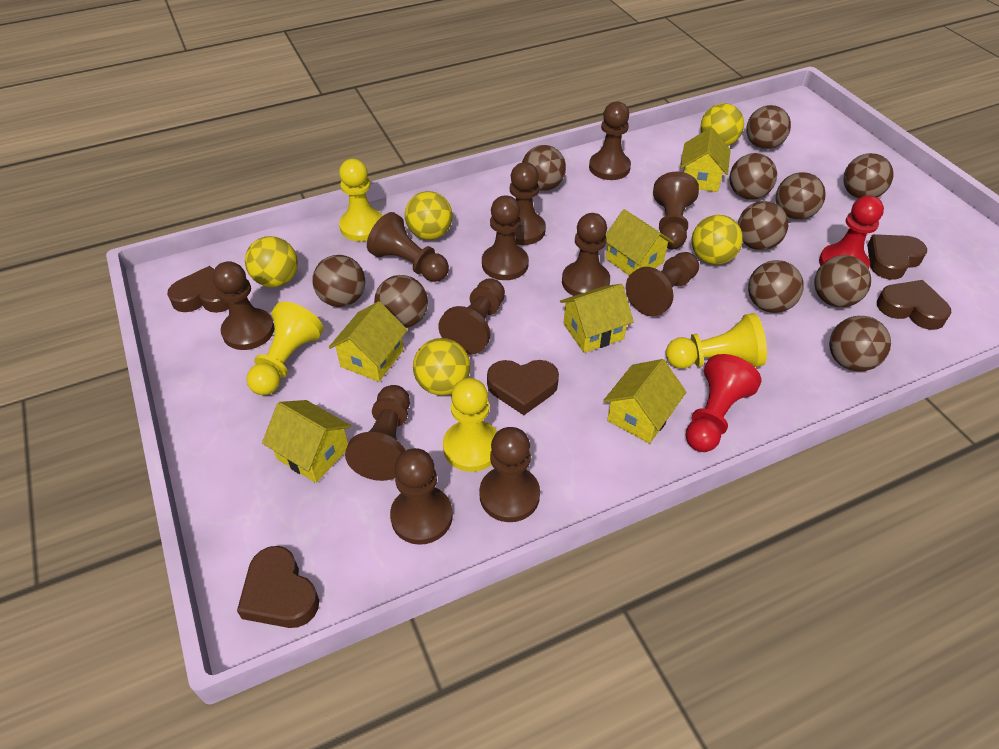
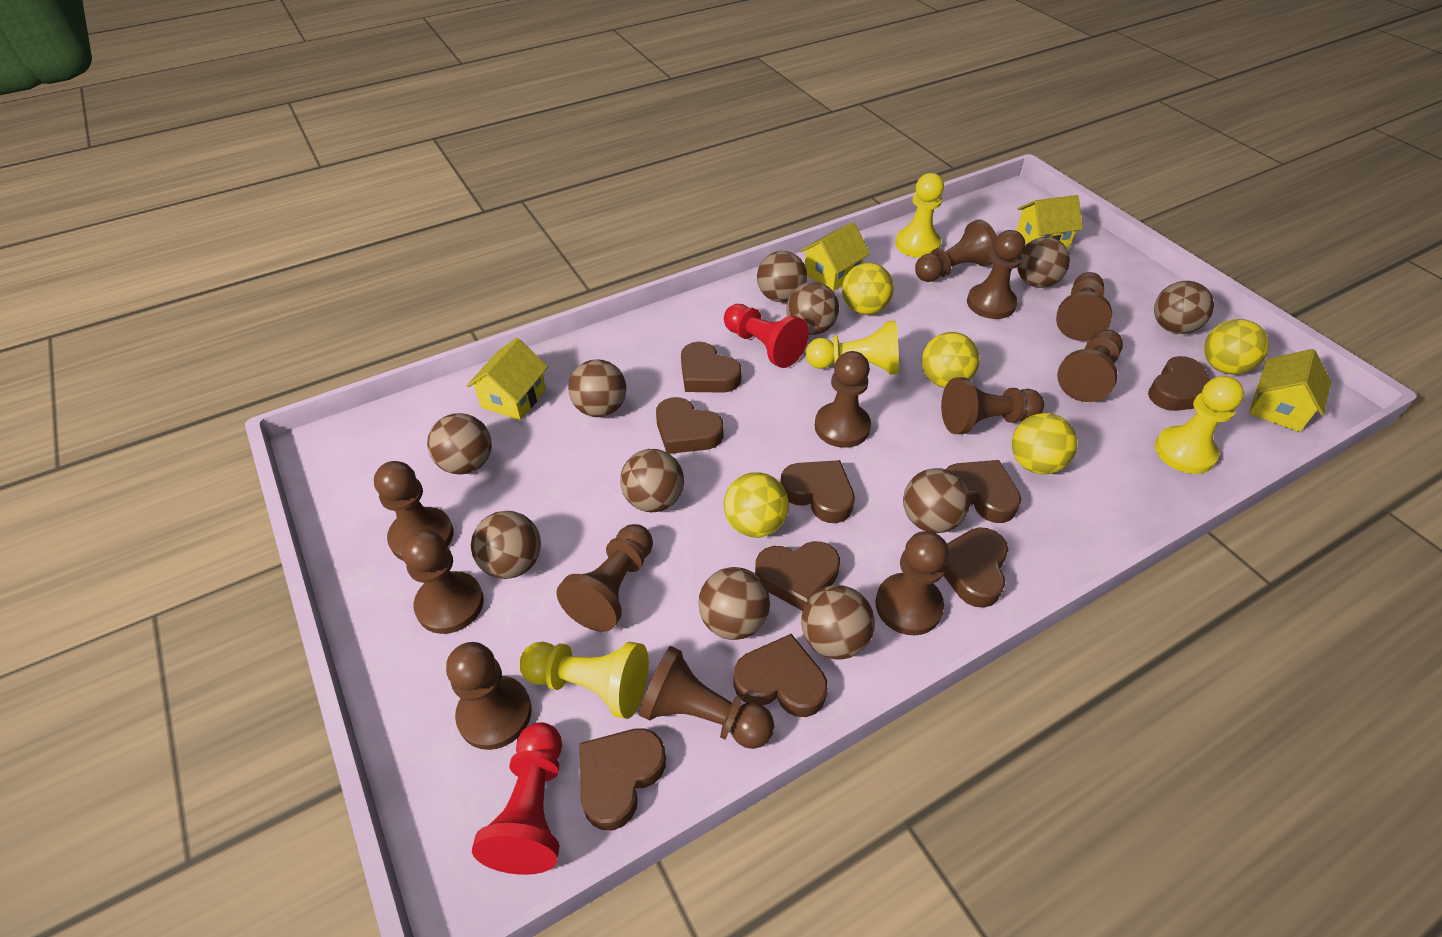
brown heart: 5 -> 9
yellow house: 6 -> 4

